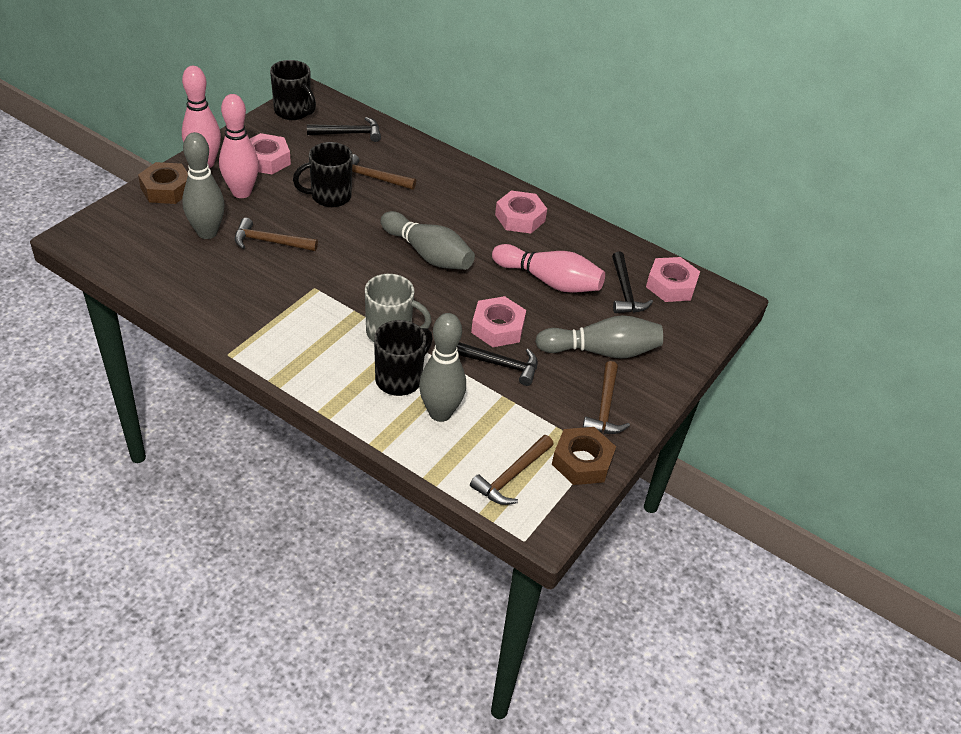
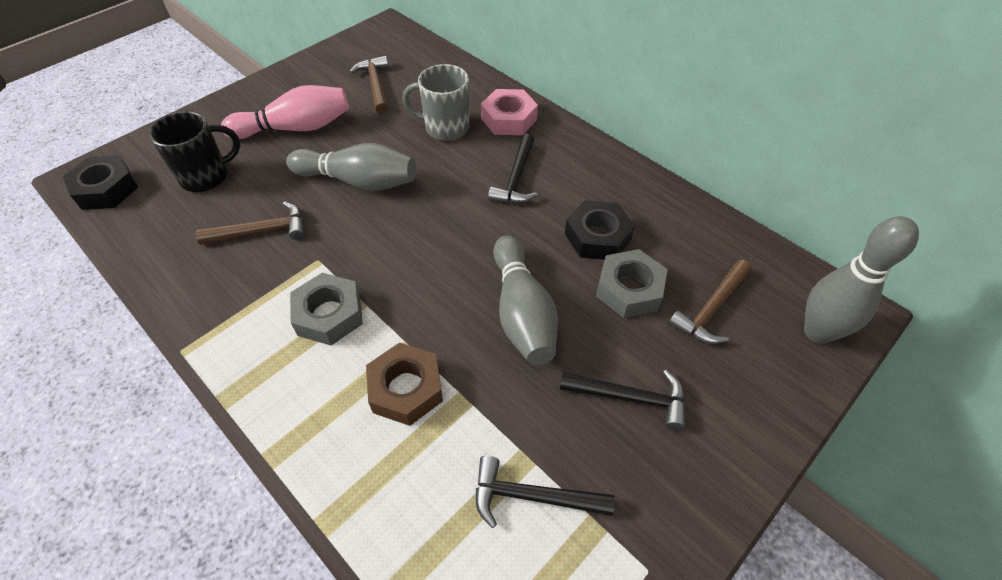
black mug: 3 -> 1
black nut: 0 -> 2
brown hammer: 4 -> 3
brown nut: 2 -> 1
grey bowling pin: 4 -> 3
grey nut: 0 -> 2
pink bowling pin: 3 -> 1
pink nut: 4 -> 1

